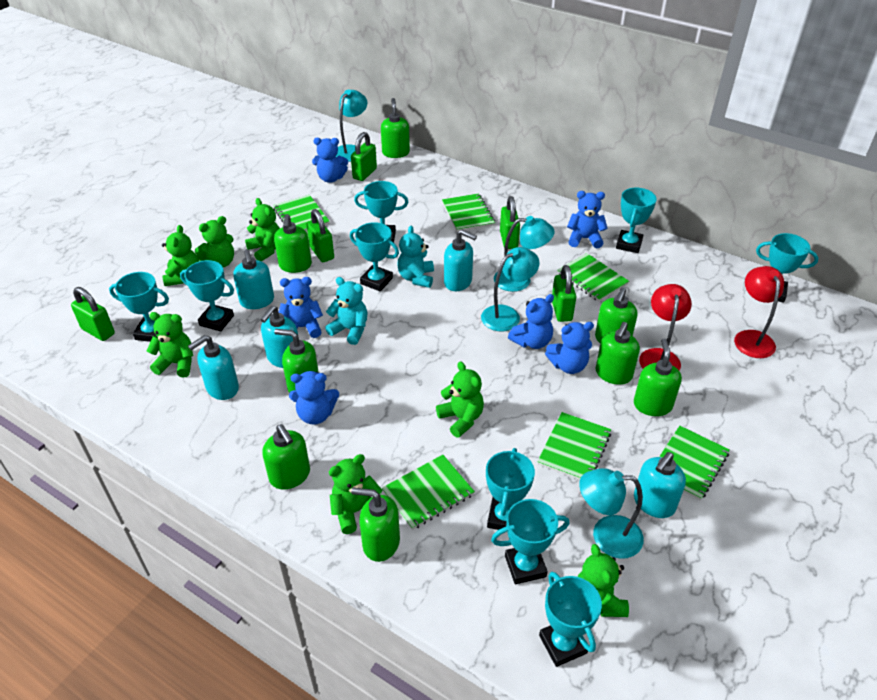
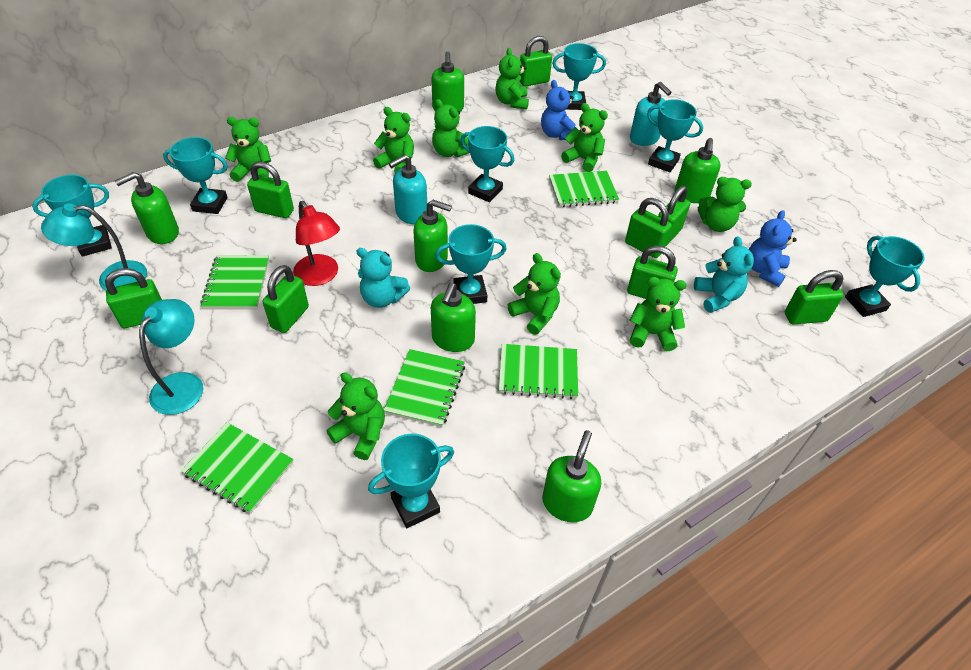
blue teddy bear: 6 -> 2
green notebook: 6 -> 5
green padlock: 5 -> 8
green soap dispenser: 8 -> 6
green teddy bear: 7 -> 9
red lamp: 2 -> 1
turquoise lamp: 4 -> 2
turquoise soap dispenser: 5 -> 2
turquoise trophy: 9 -> 8

